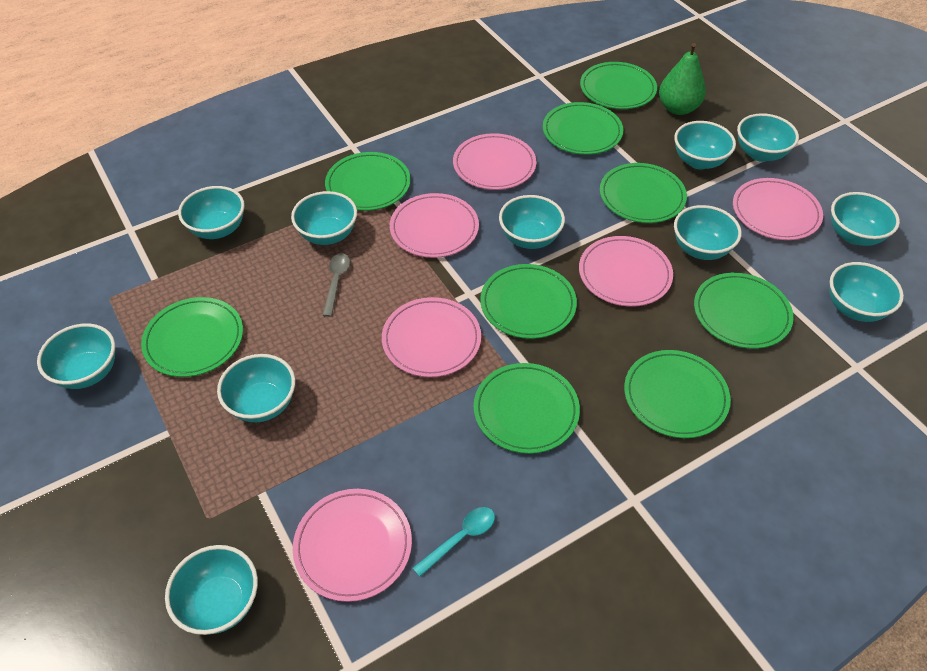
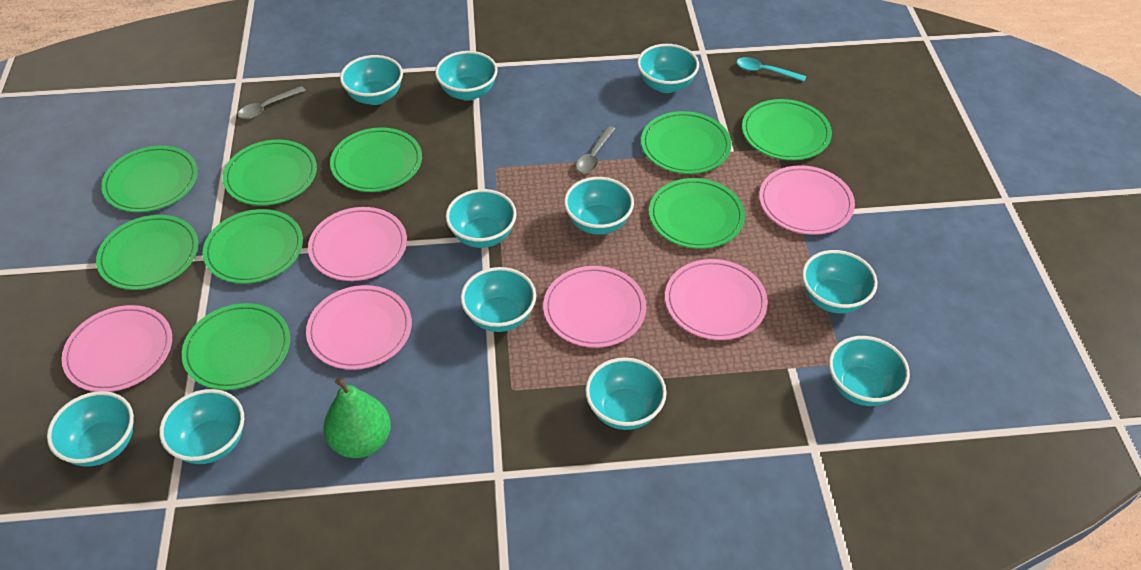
grey spoon: 1 -> 2

